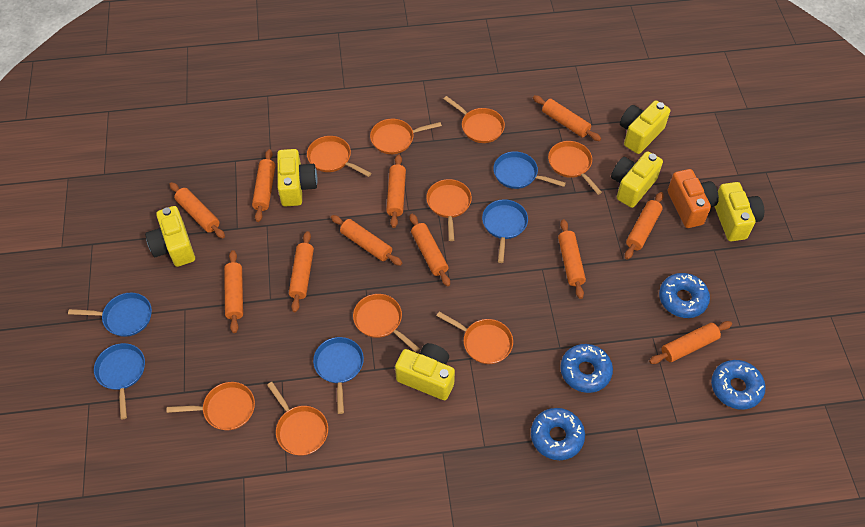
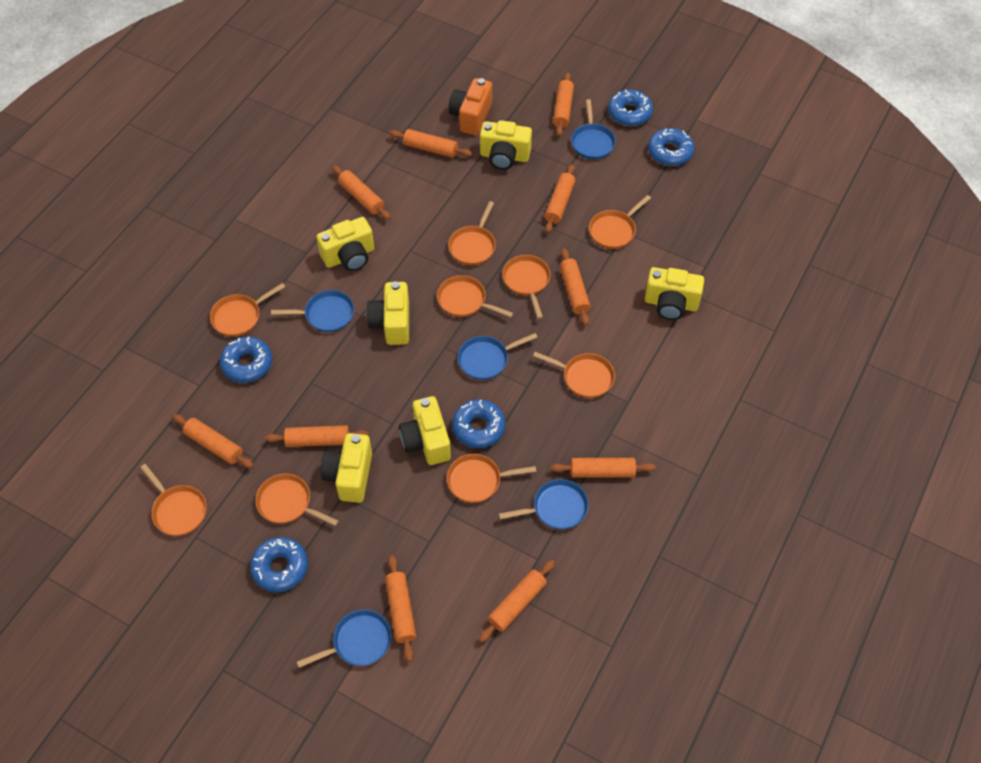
blue donut: 4 -> 5
orange rolling pin: 11 -> 10

